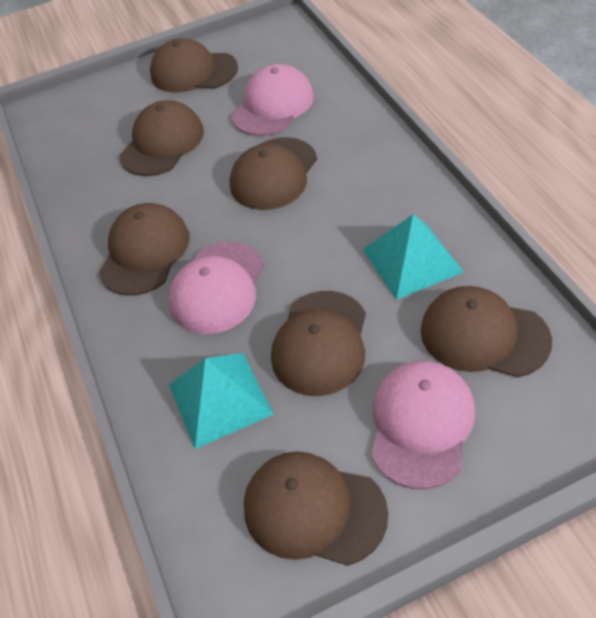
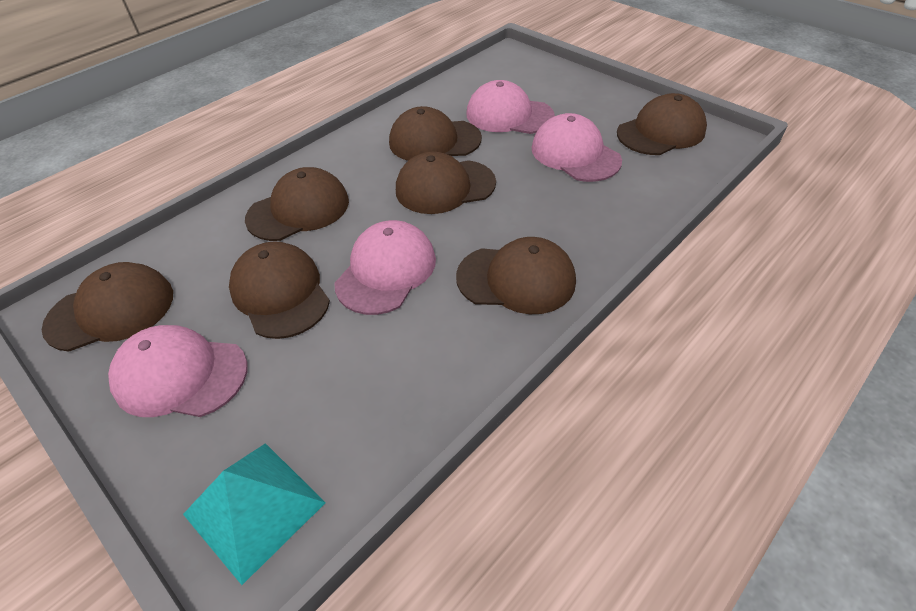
pink cap: 3 -> 4
turquoise pyramid: 2 -> 1

